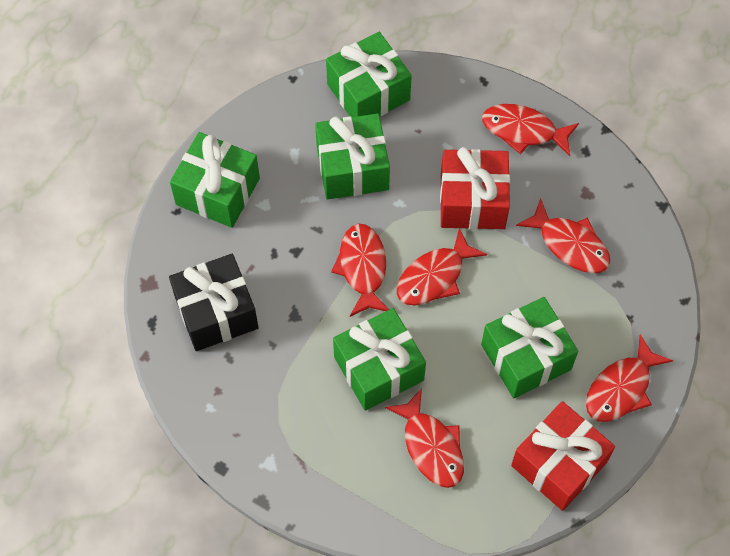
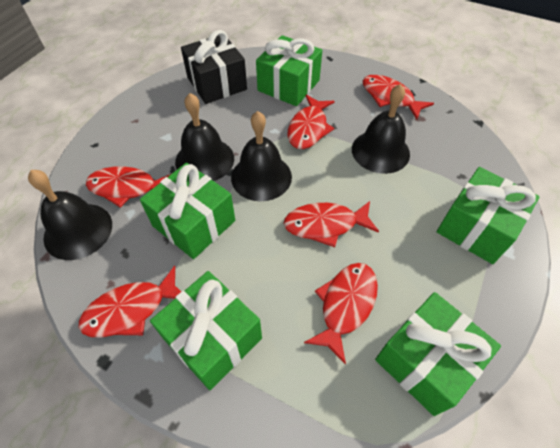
black bell: 0 -> 4
red gift: 2 -> 0

